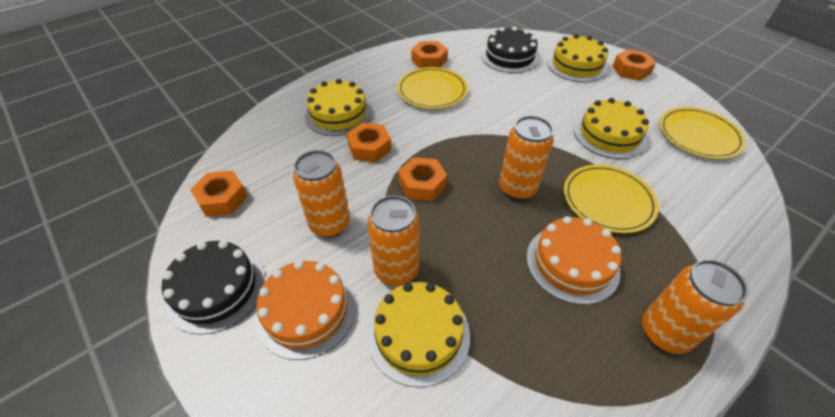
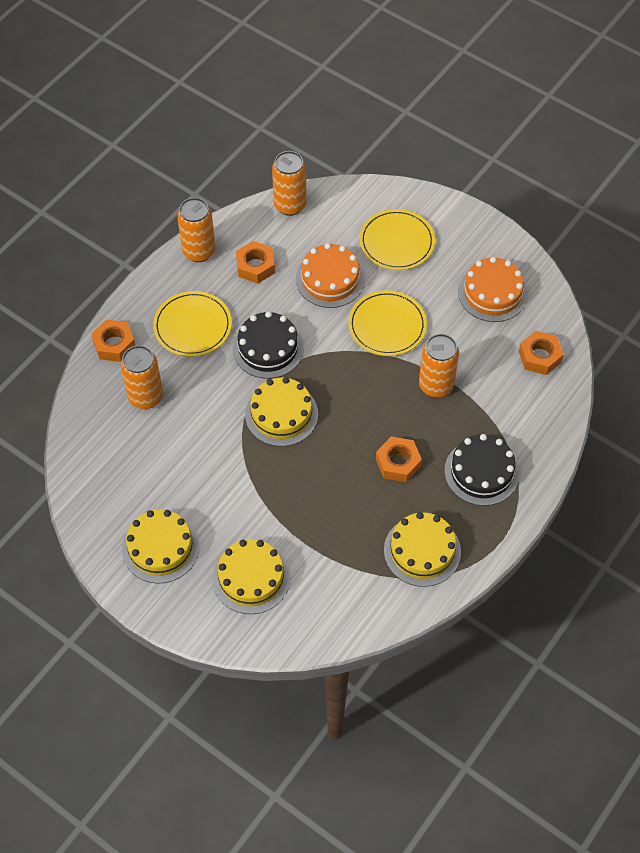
orange nut: 5 -> 4

